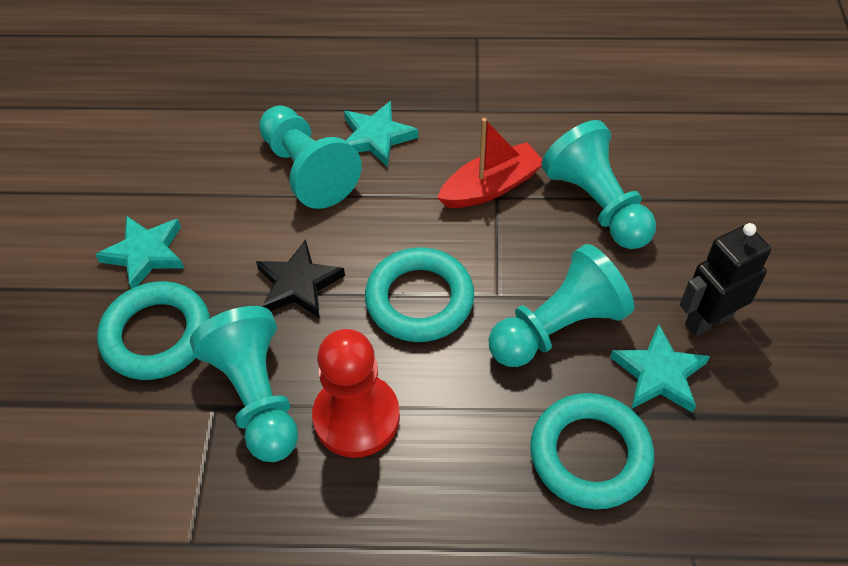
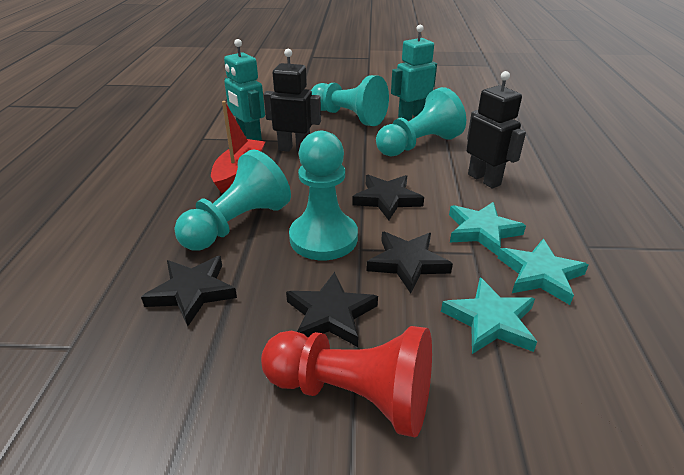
black robot: 1 -> 2
black star: 1 -> 4
turquoise ring: 3 -> 0
turquoise robot: 0 -> 2

